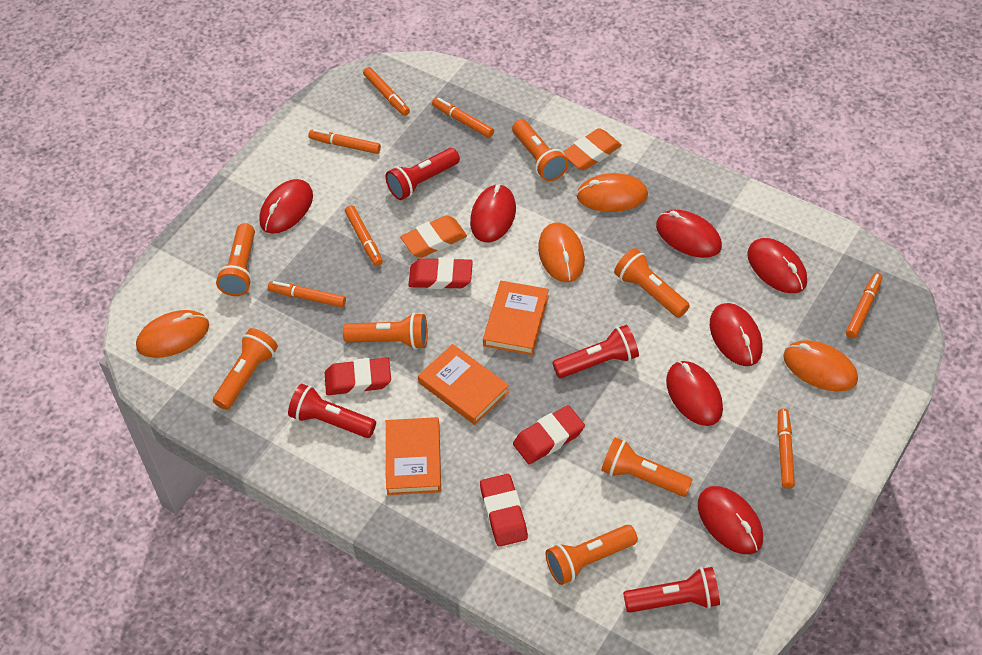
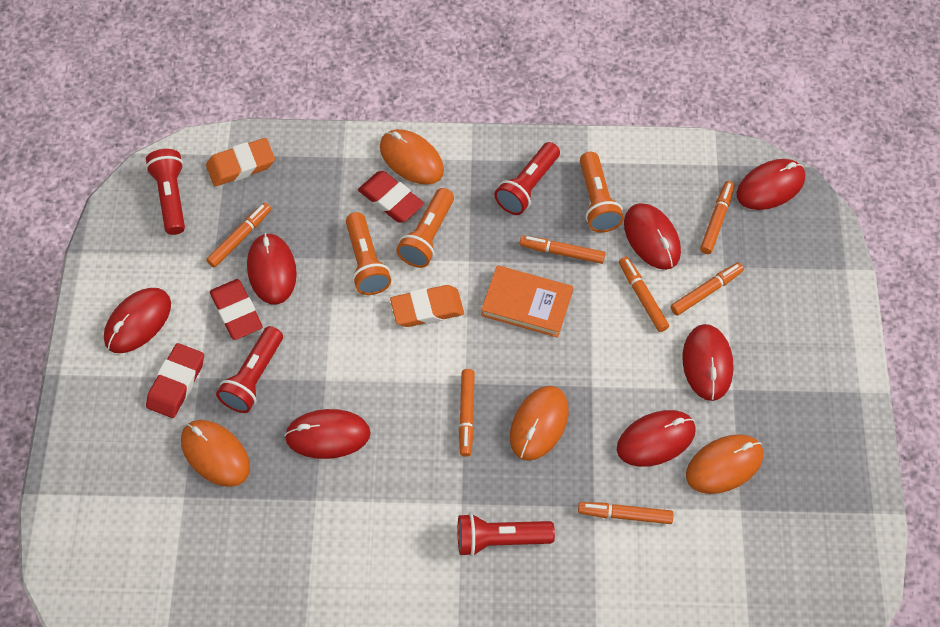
orange book: 3 -> 1
orange flashlight: 7 -> 3
red eraser: 4 -> 3

